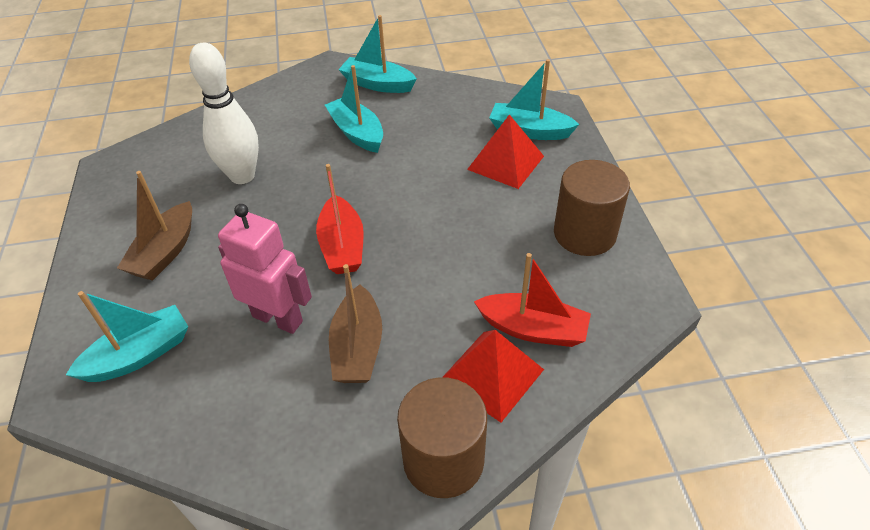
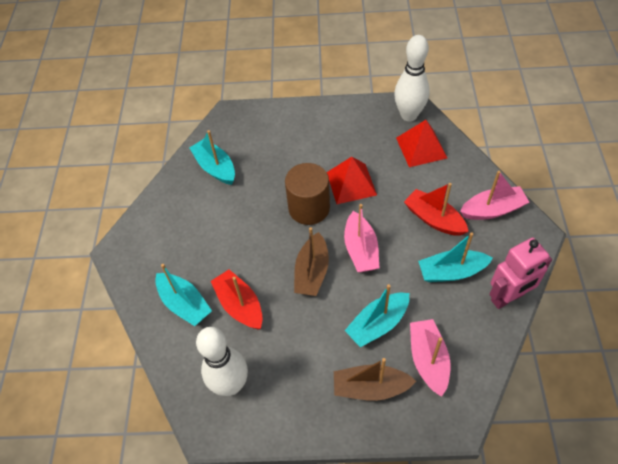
brown cylinder: 2 -> 1
pink boat: 0 -> 3
white bowling pin: 1 -> 2

